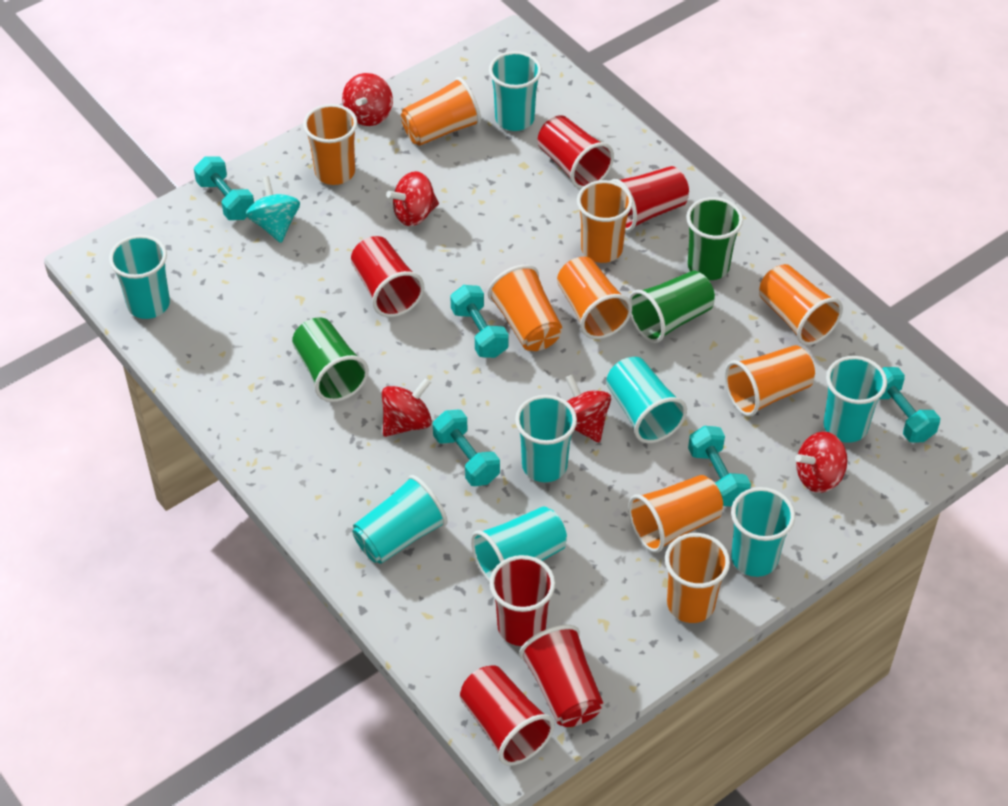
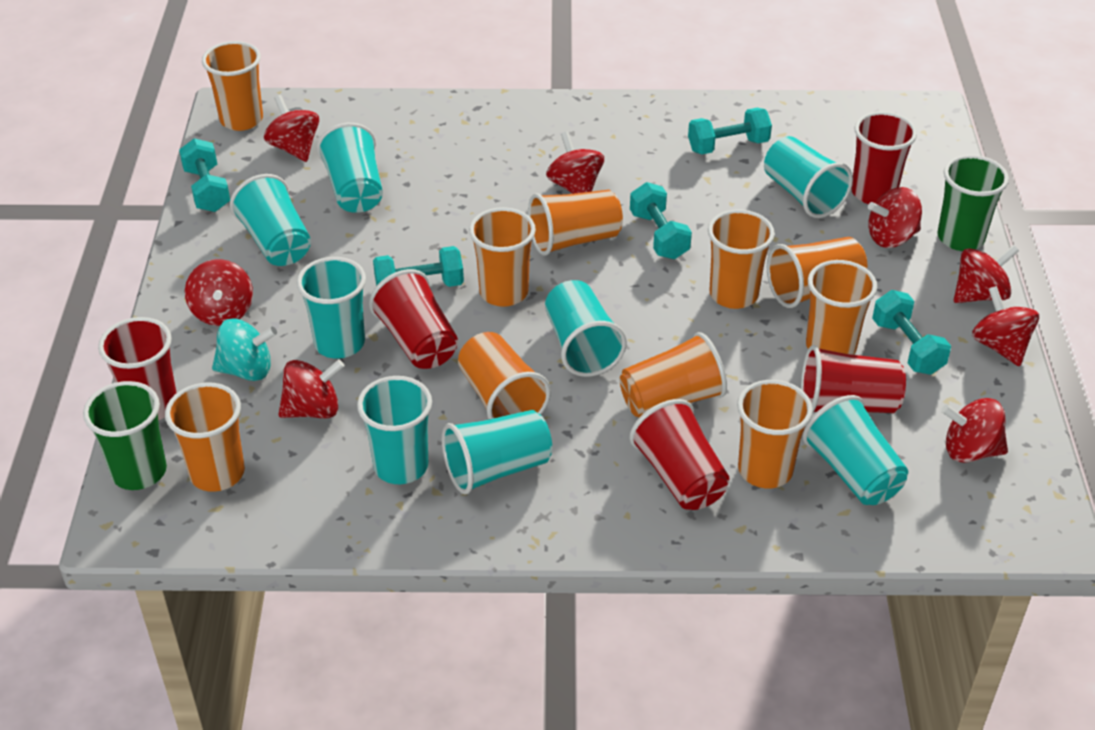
green cup: 3 -> 2
orange cup: 9 -> 10
red cup: 6 -> 5
red spinning top: 5 -> 8

